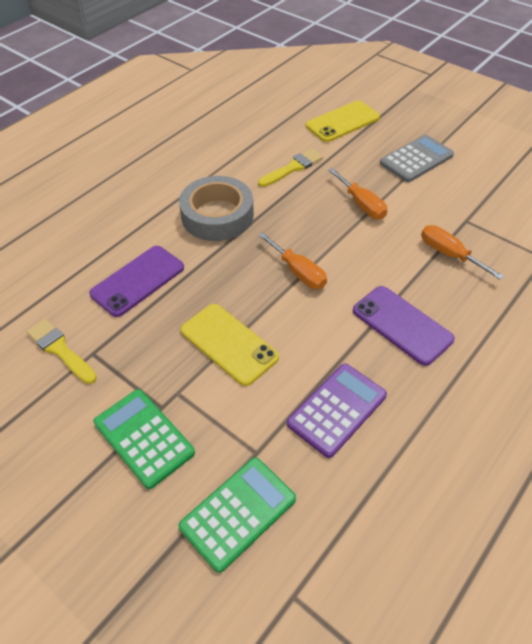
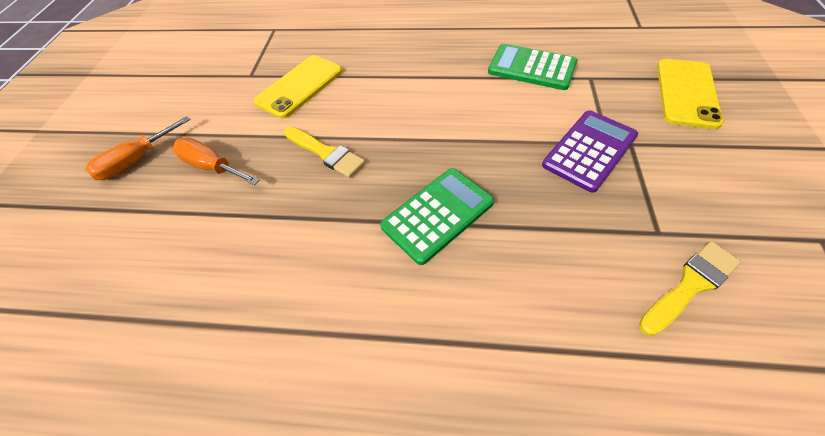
grey calculator: 1 -> 0
grey tape: 1 -> 0
orange screwdriver: 3 -> 2
purple phone: 2 -> 0

